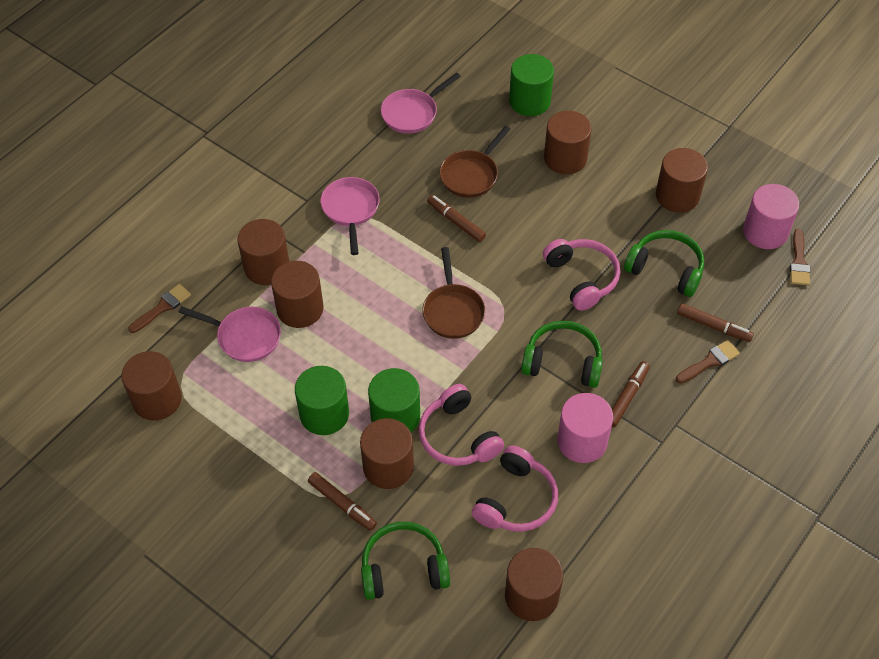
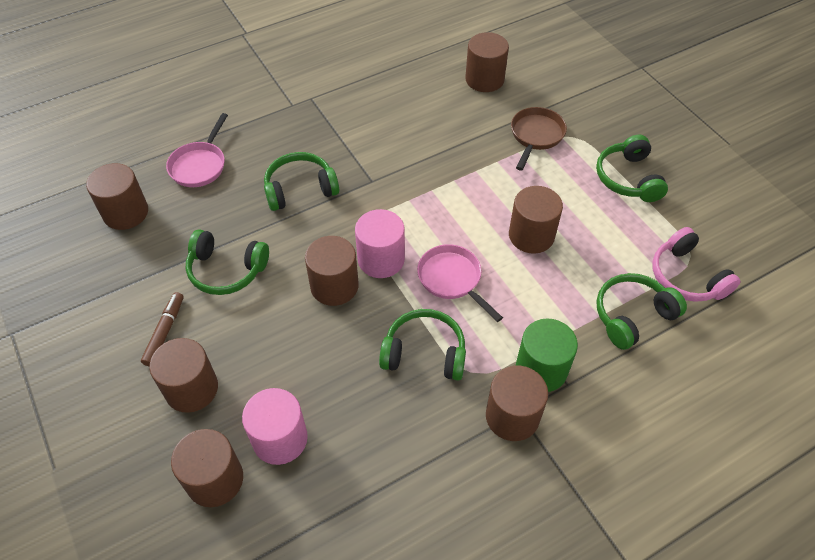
brown brush: 3 -> 0
brown marker: 4 -> 1
brown pan: 2 -> 1
green cylinder: 3 -> 1
green headphones: 3 -> 5
pink headphones: 3 -> 1
pink pan: 3 -> 2

